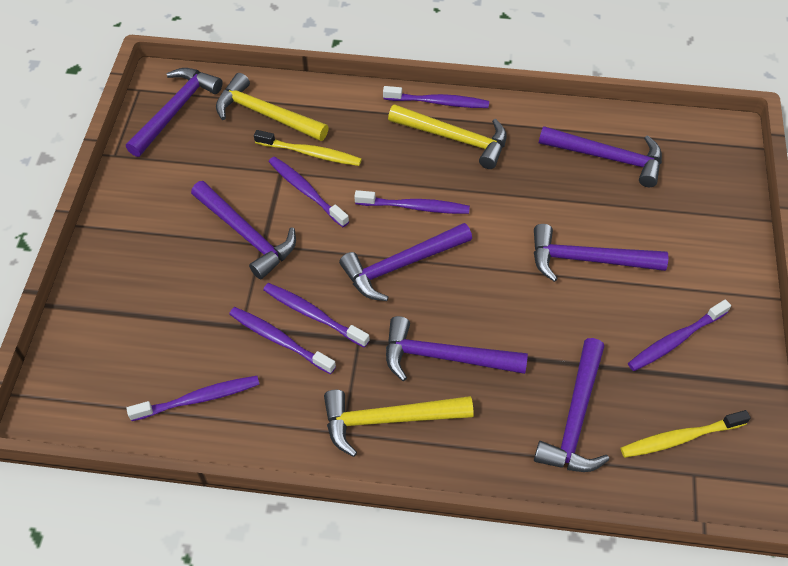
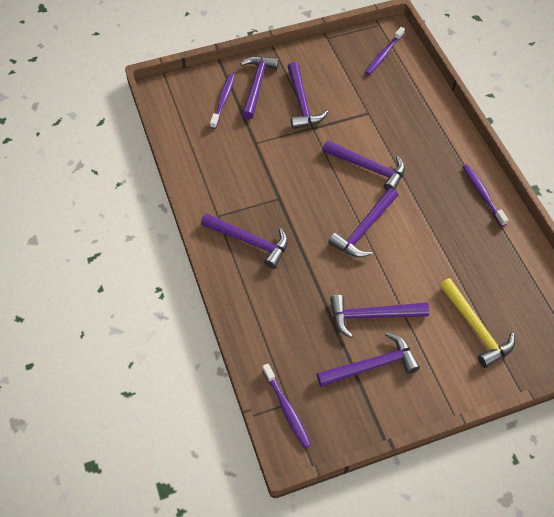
purple toothbrush: 7 -> 4
yellow hammer: 3 -> 1
yellow toothbrush: 2 -> 0

